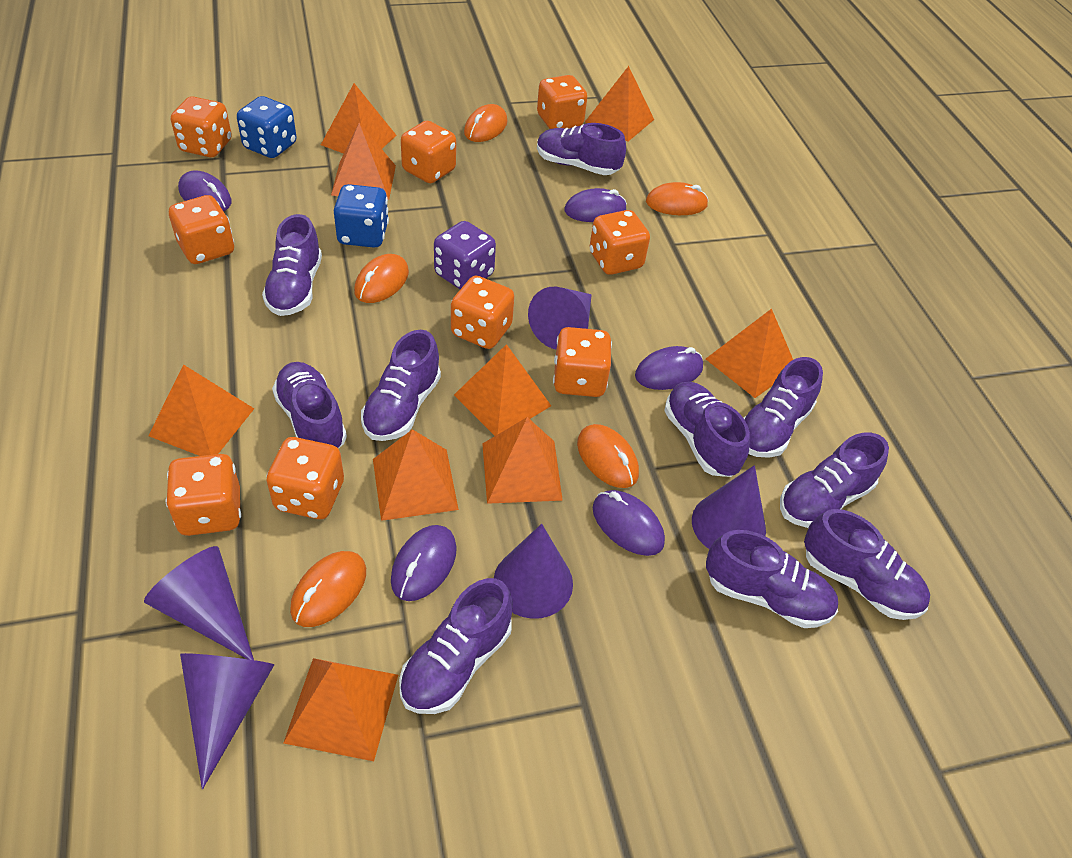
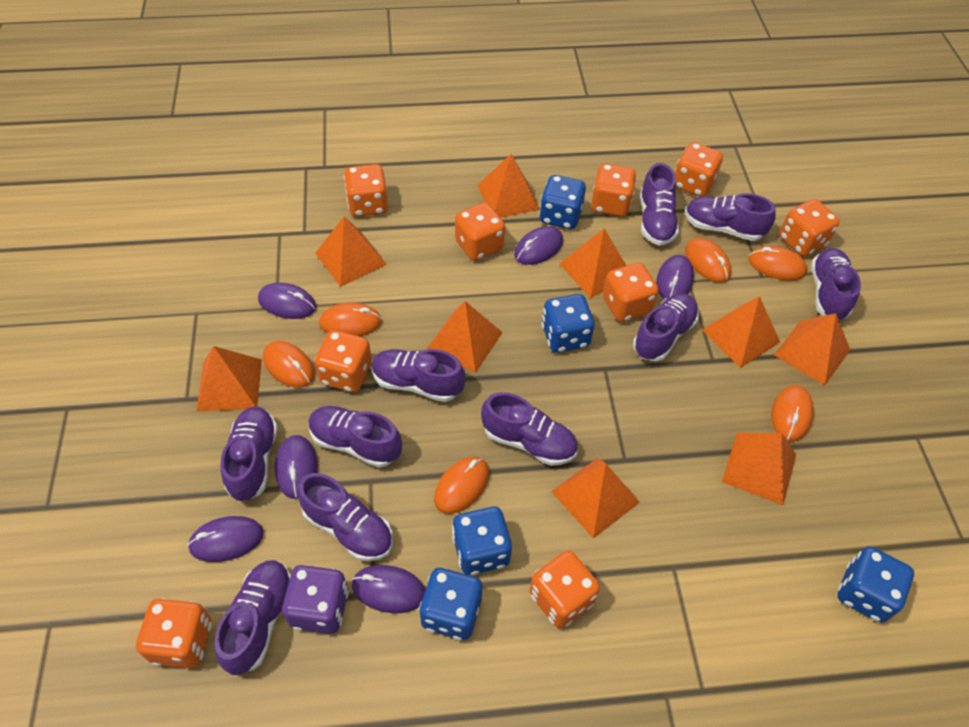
blue dice: 2 -> 5
orange mouse: 5 -> 6
purple cone: 5 -> 0
purple mouse: 5 -> 6

